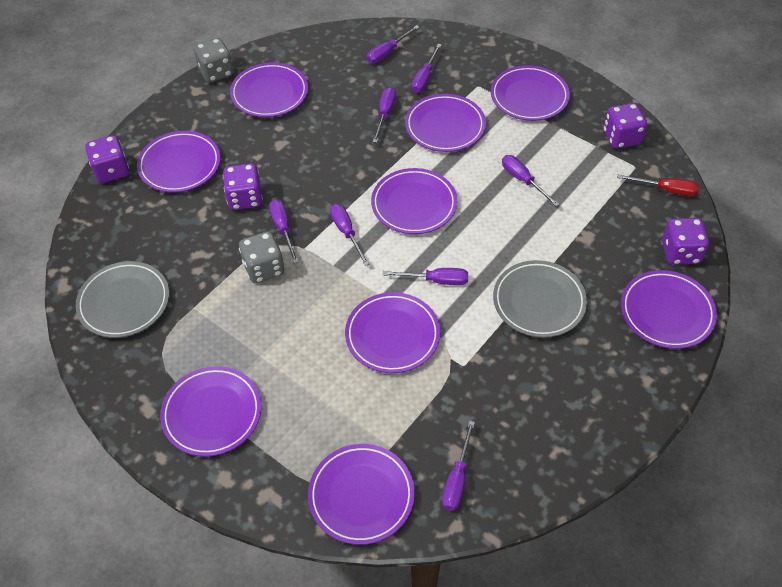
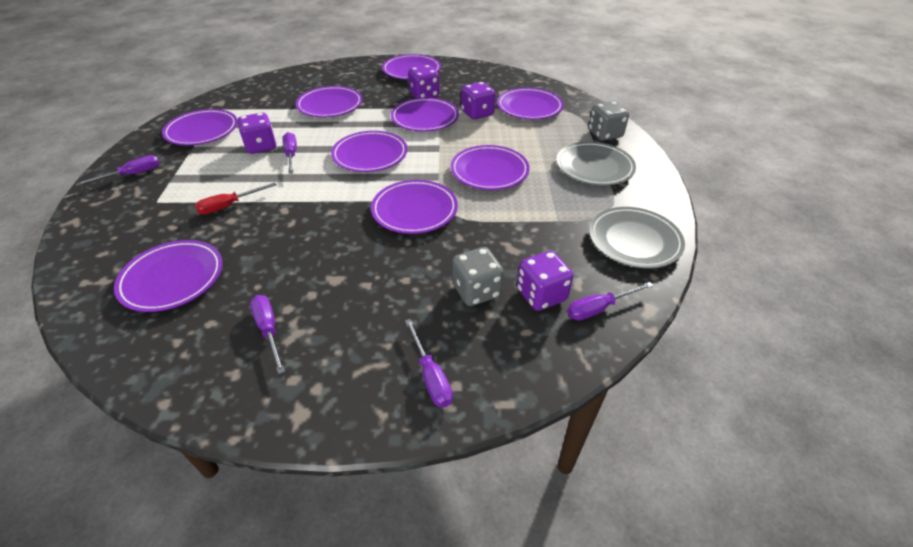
purple screwdriver: 8 -> 5

